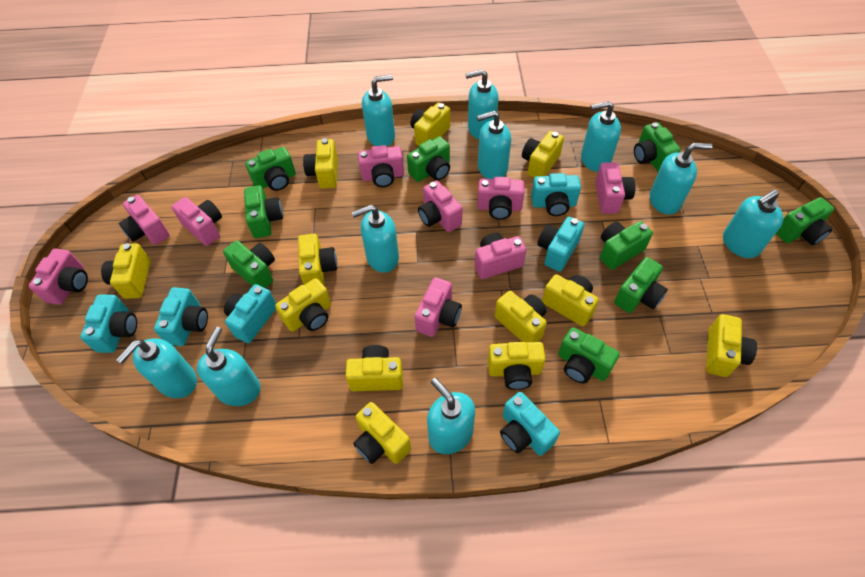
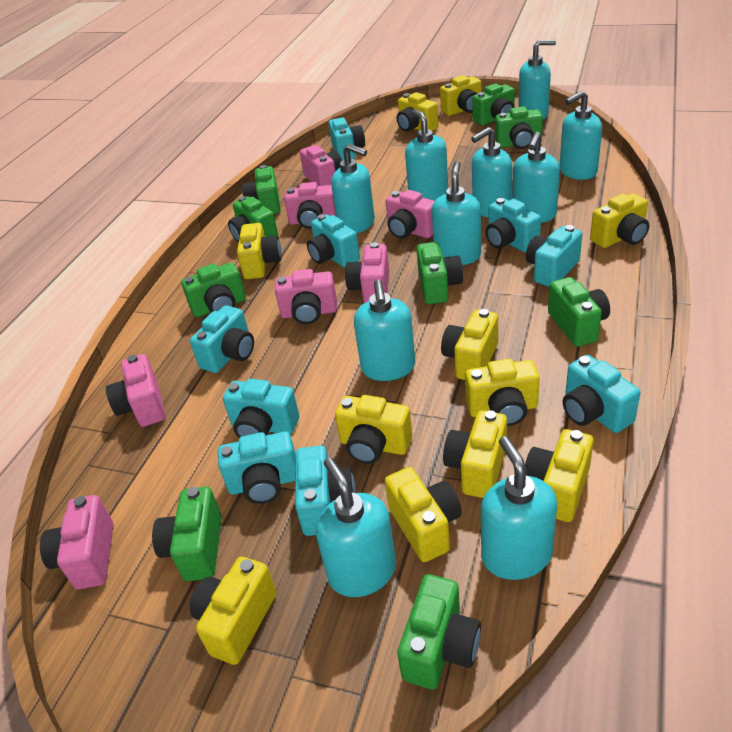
pink camera: 9 -> 7
turquoise camera: 6 -> 9
yellow camera: 12 -> 11

